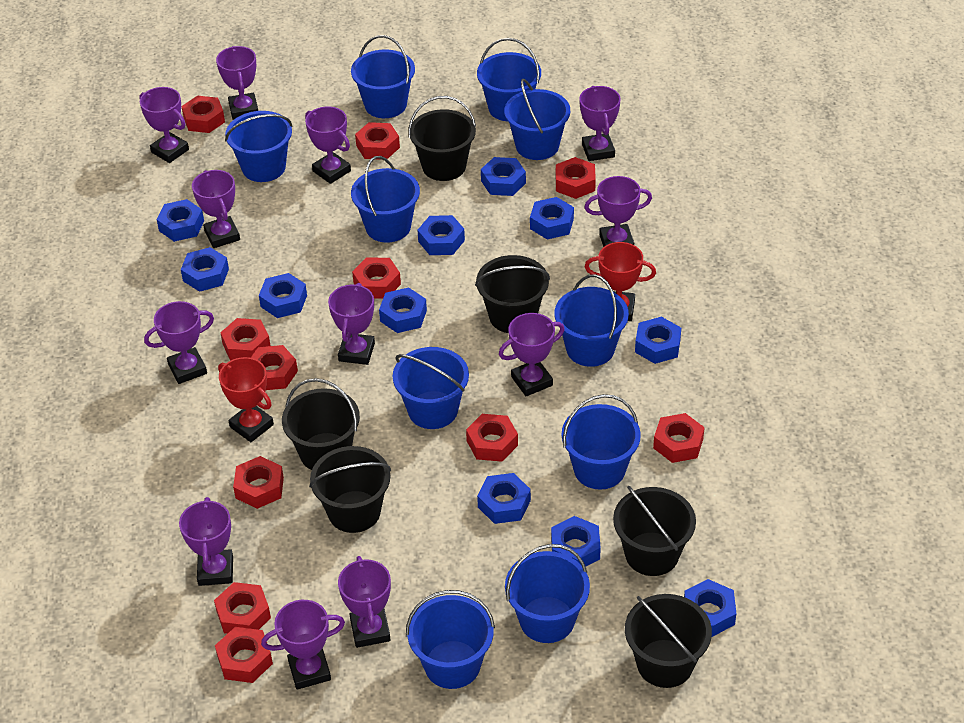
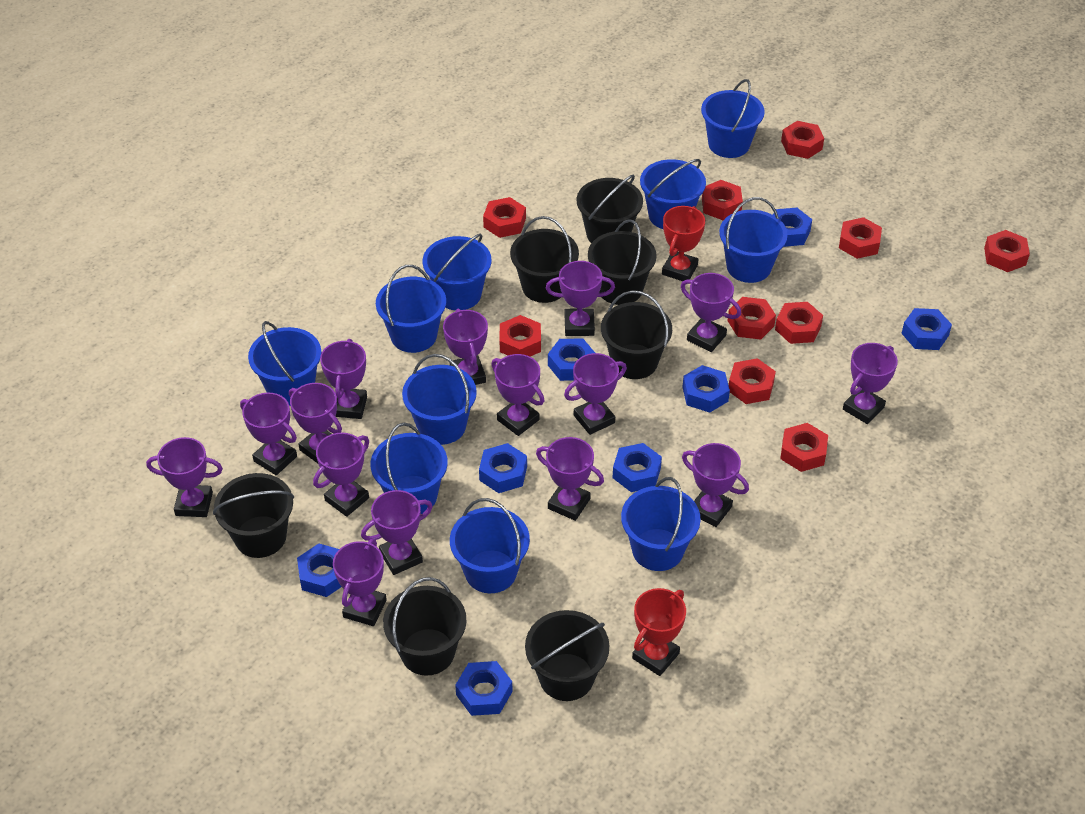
black bucket: 6 -> 7
blue nut: 11 -> 8
purple trophy: 12 -> 15
red nut: 11 -> 10

